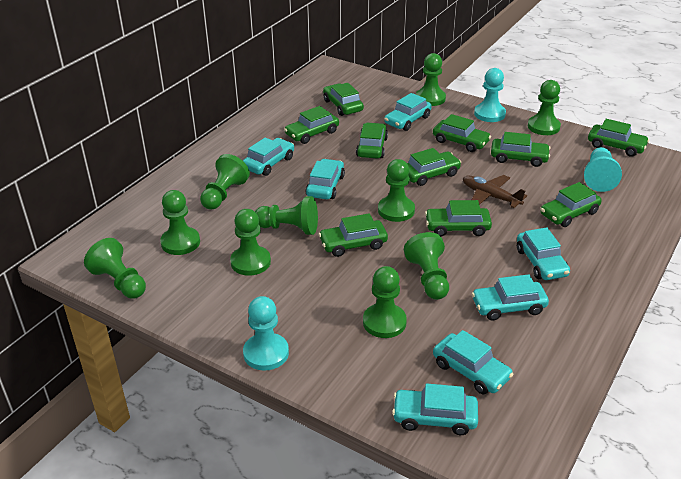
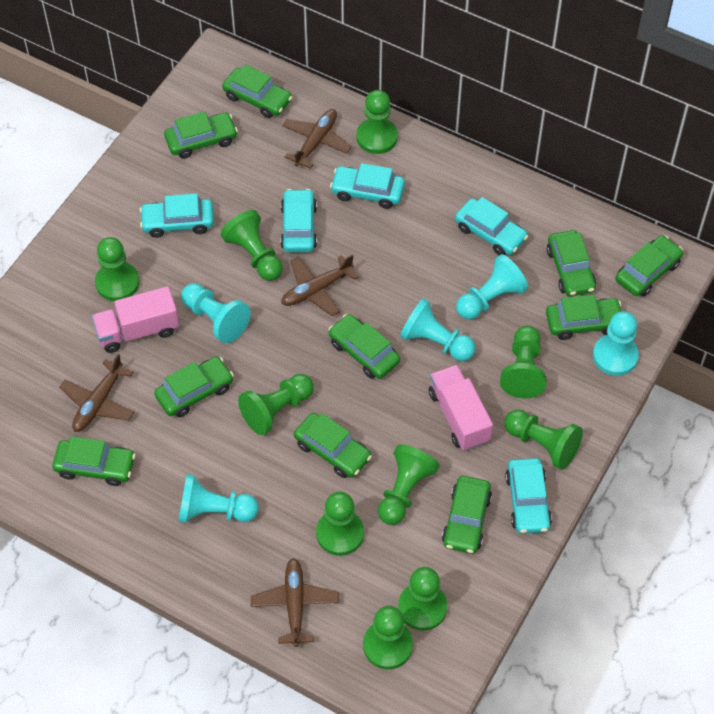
brown plane: 1 -> 4
pink truck: 0 -> 2
turquoise car: 7 -> 5
turquoise pawn: 3 -> 5

